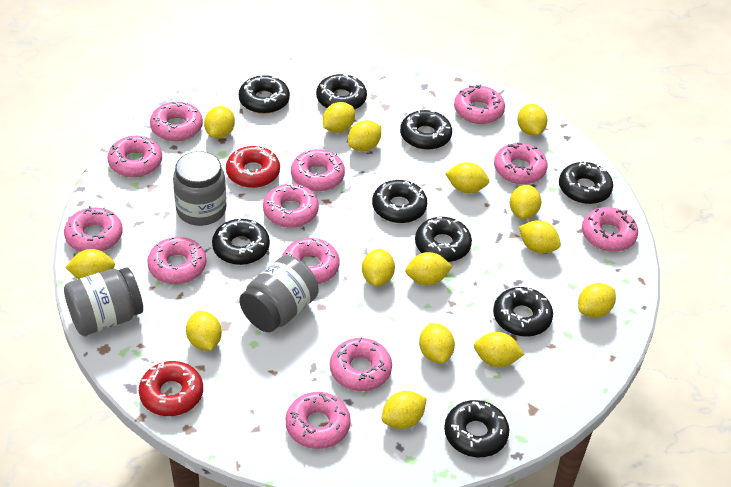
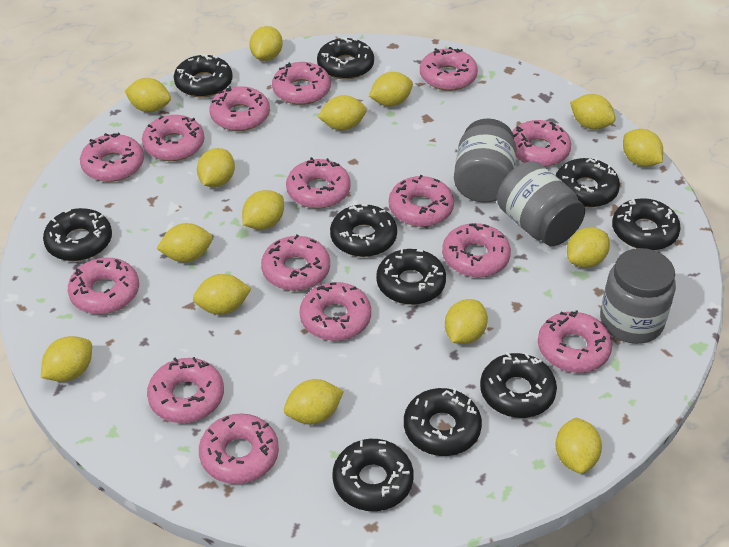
black donut: 9 -> 10
pink donut: 12 -> 15
red donut: 2 -> 0

